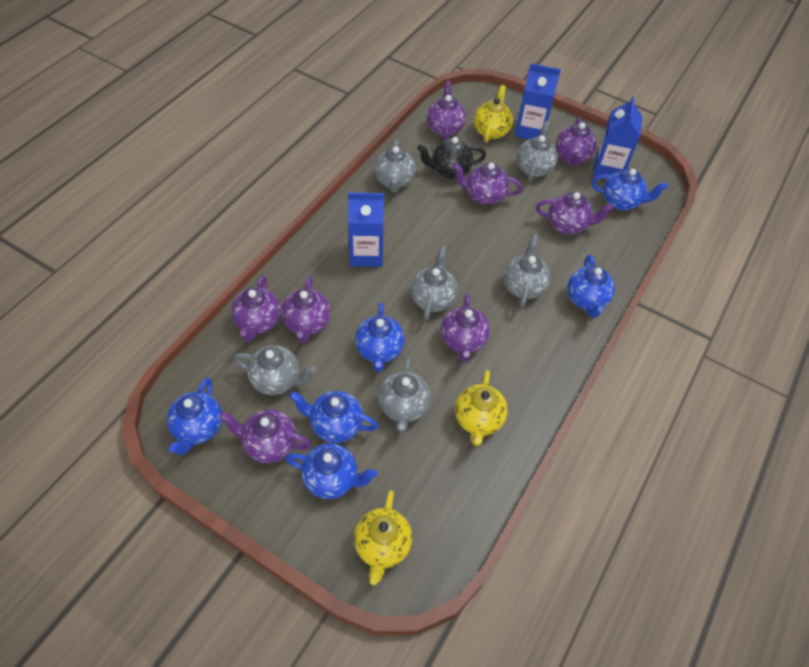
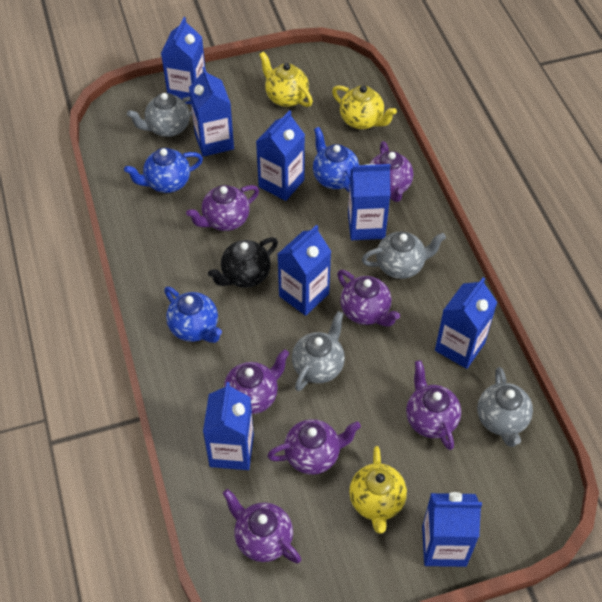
blue carton: 3 -> 8
blue teapot: 6 -> 3
grey teapot: 6 -> 4
purple teapot: 8 -> 7

